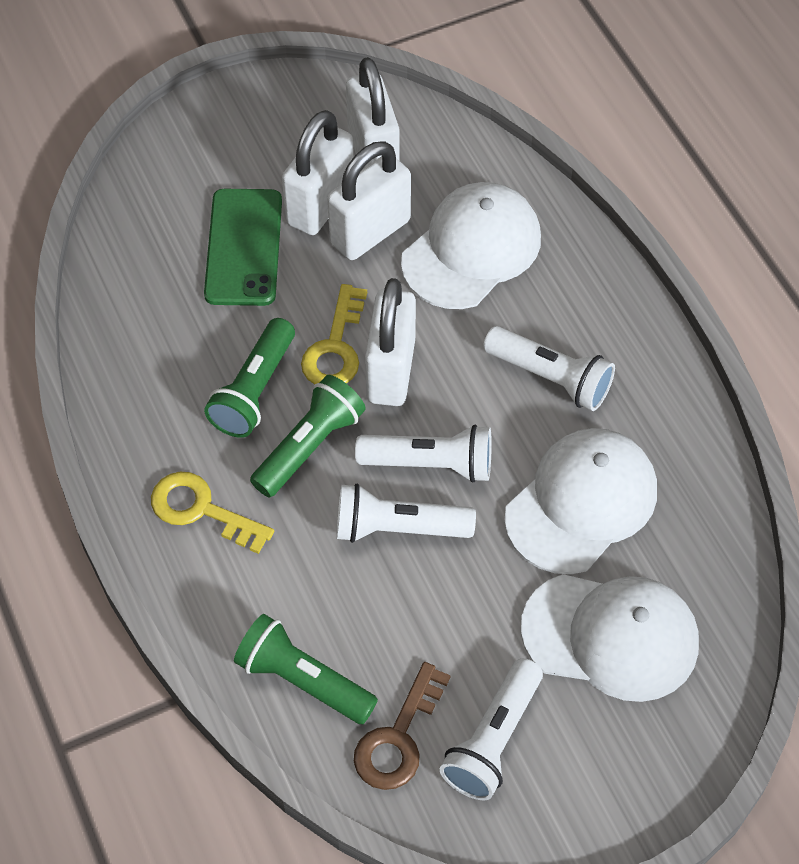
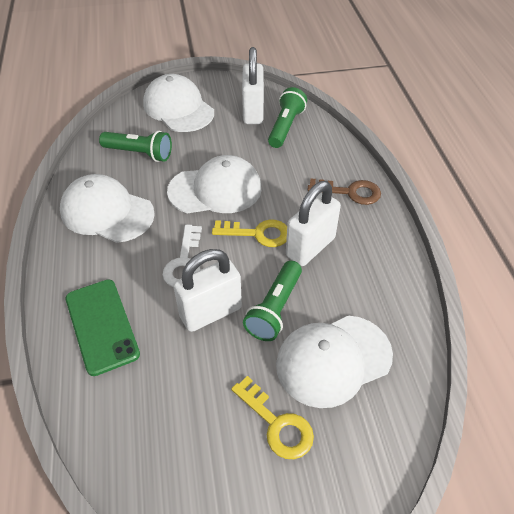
white cap: 3 -> 4
white flashlight: 4 -> 0
white key: 0 -> 1
white padlock: 4 -> 3

